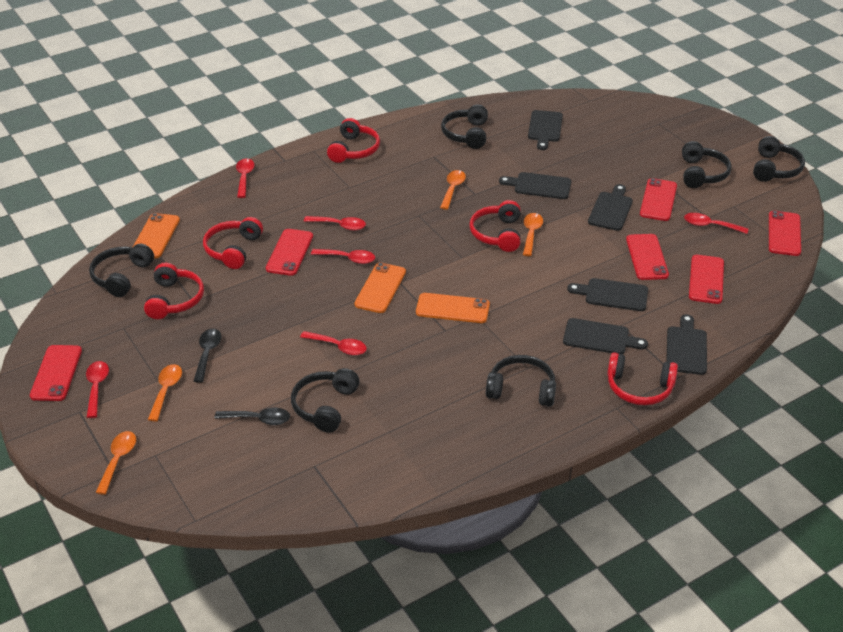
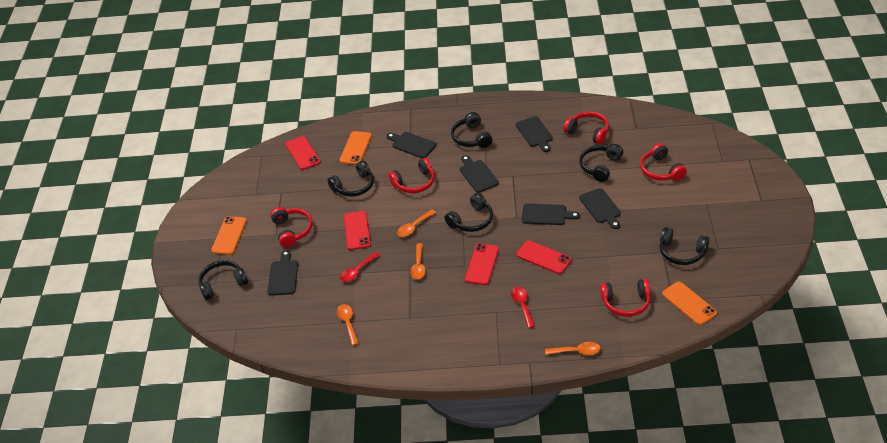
black spoon: 2 -> 0
red phone: 6 -> 4
red spoon: 6 -> 2

